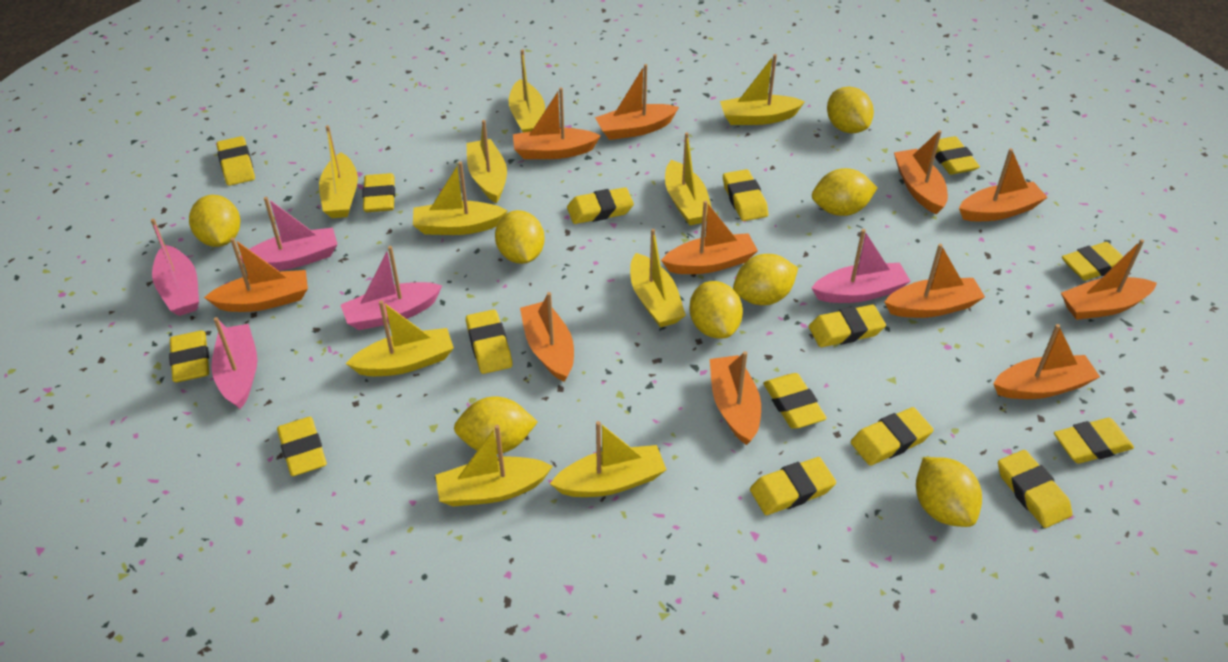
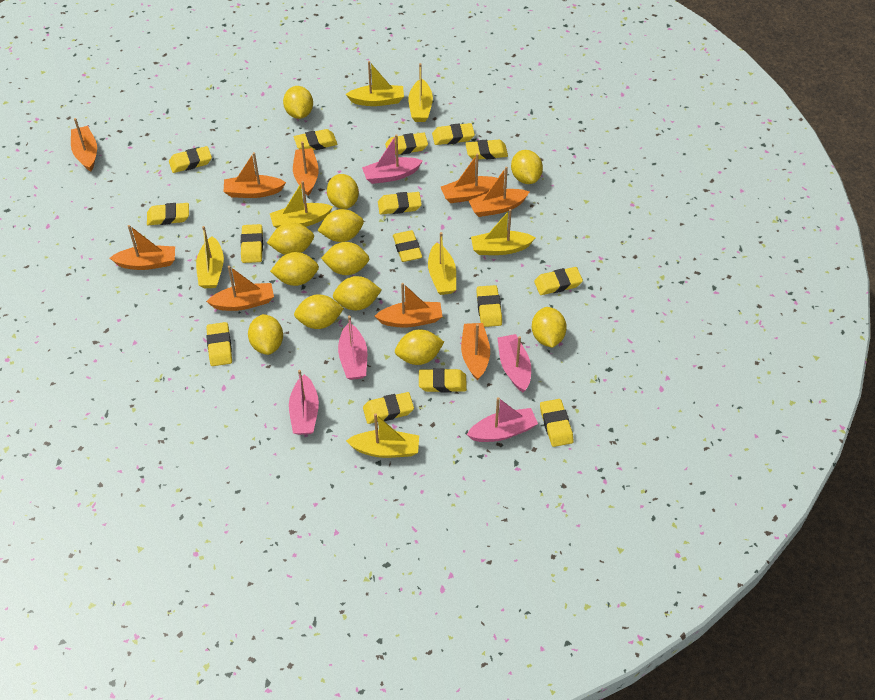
orange boat: 11 -> 9
yellow boat: 10 -> 7
yellow lemon: 8 -> 12

